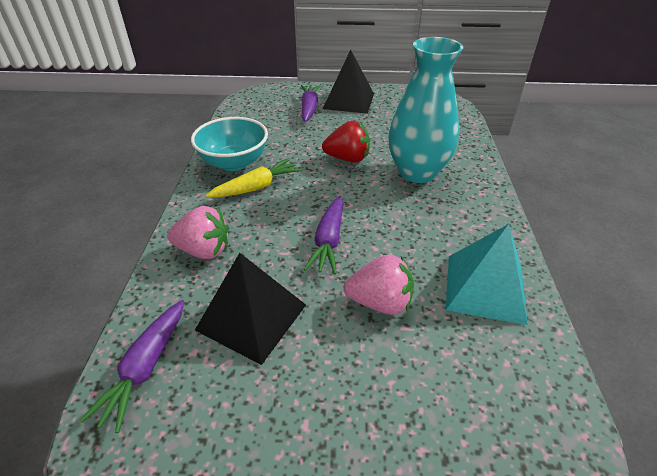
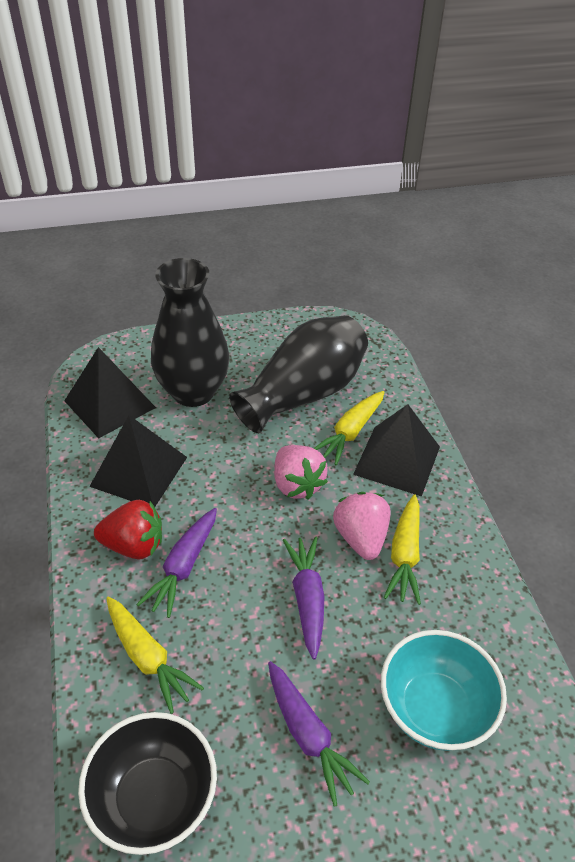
black bowl: 0 -> 1
black pyramid: 2 -> 3
black vase: 0 -> 2
turquoise pyramid: 1 -> 0
turquoise vase: 1 -> 0
yellow carrot: 1 -> 3

